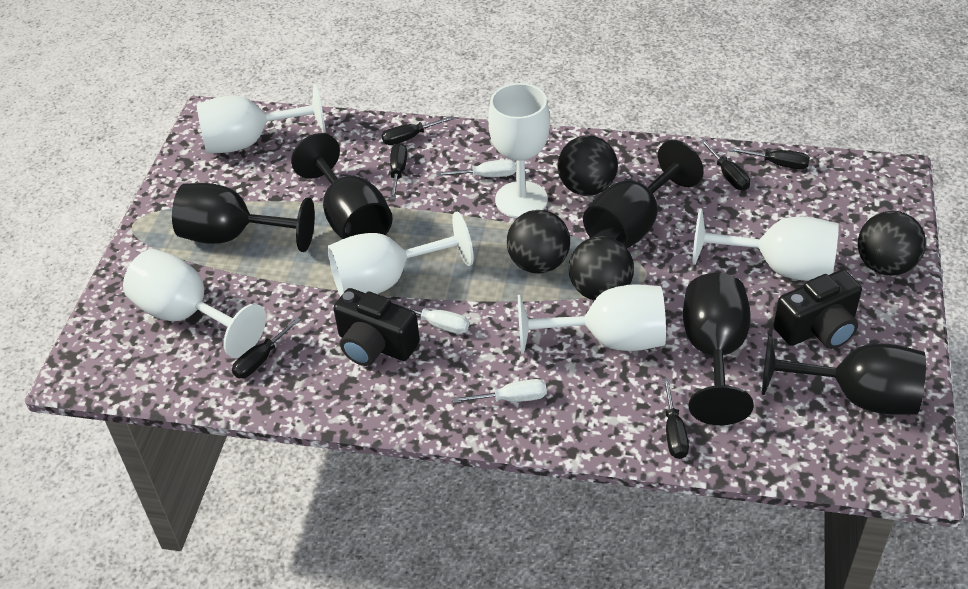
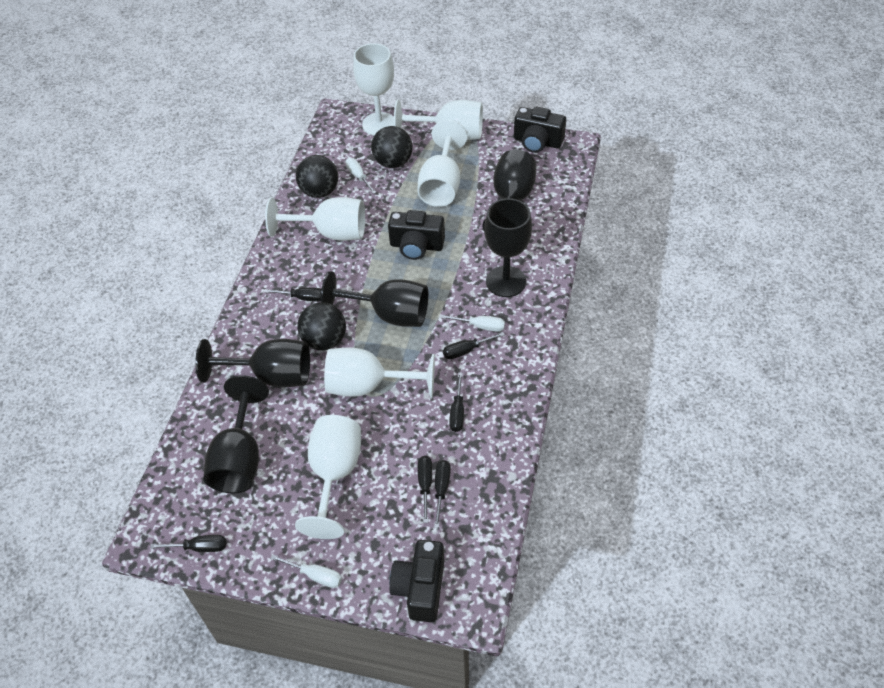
black ball: 4 -> 3
black camera: 2 -> 3

